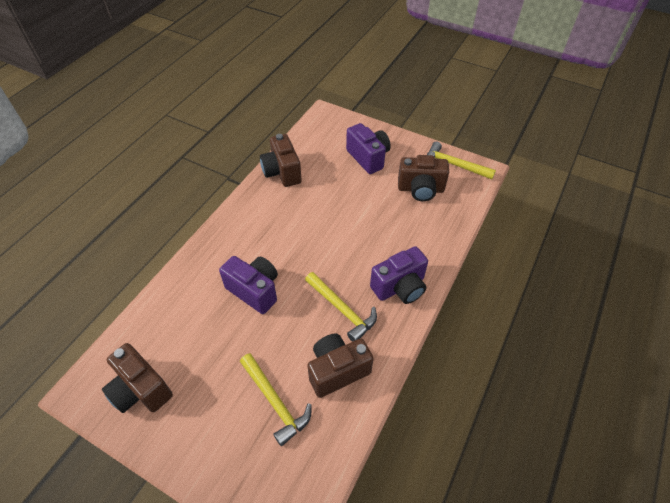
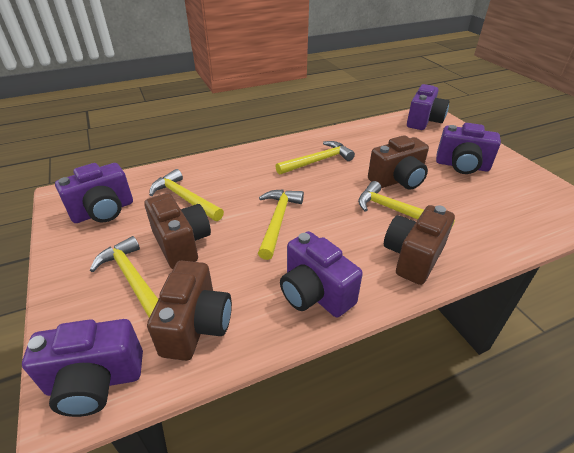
purple camera: 3 -> 5
yellow hammer: 3 -> 5

